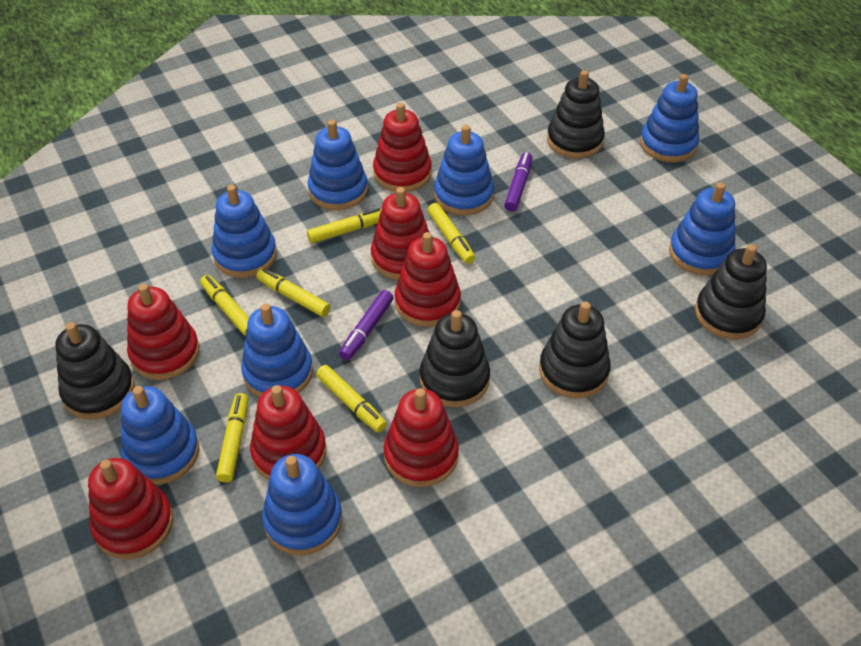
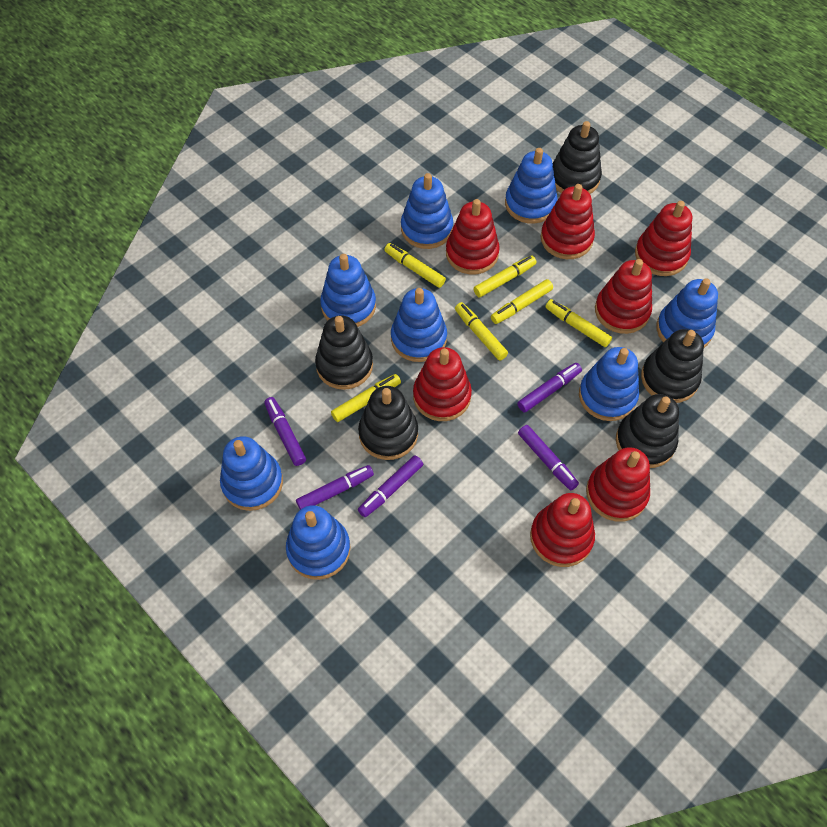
purple marker: 2 -> 5

